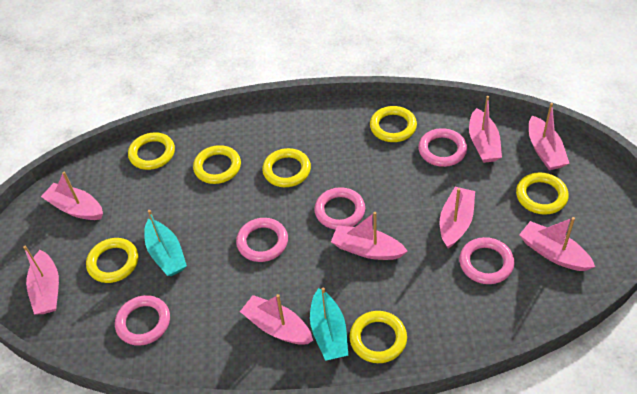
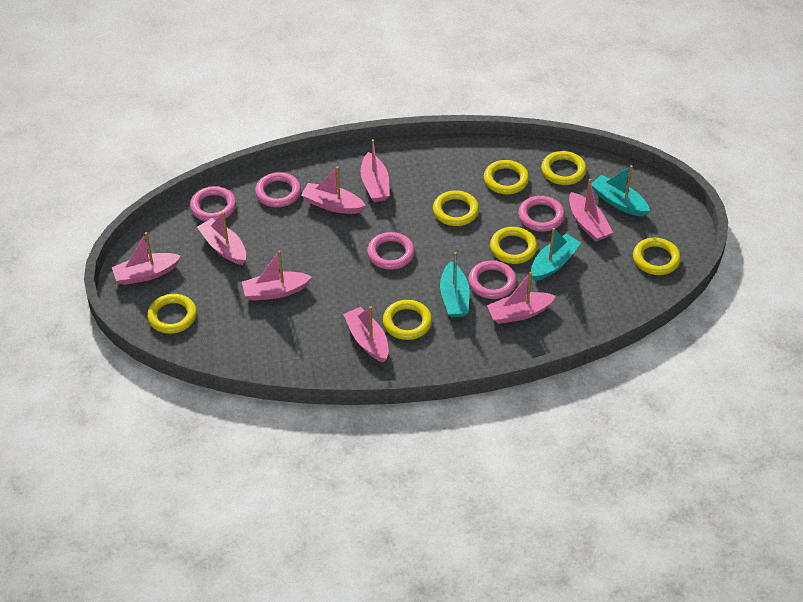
turquoise boat: 2 -> 3

